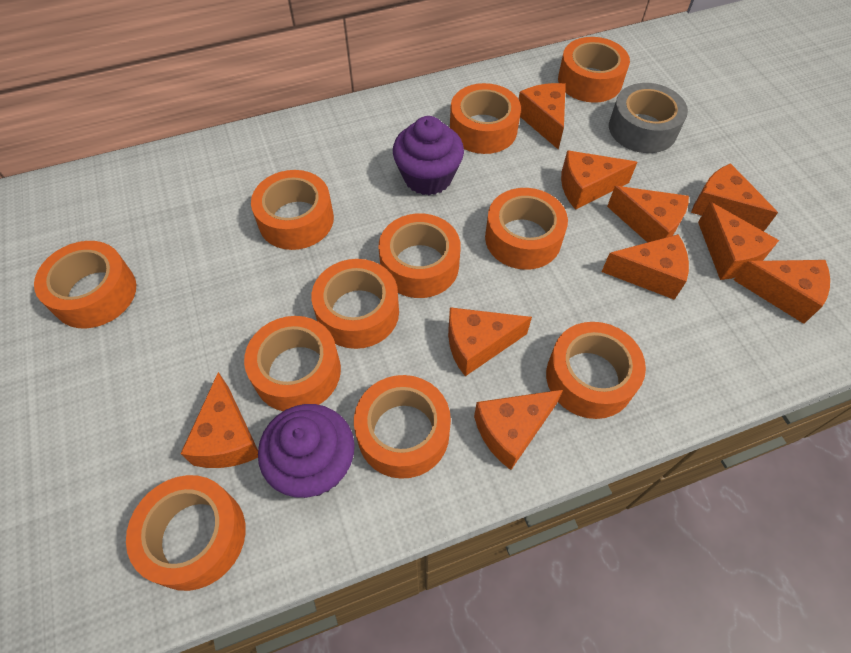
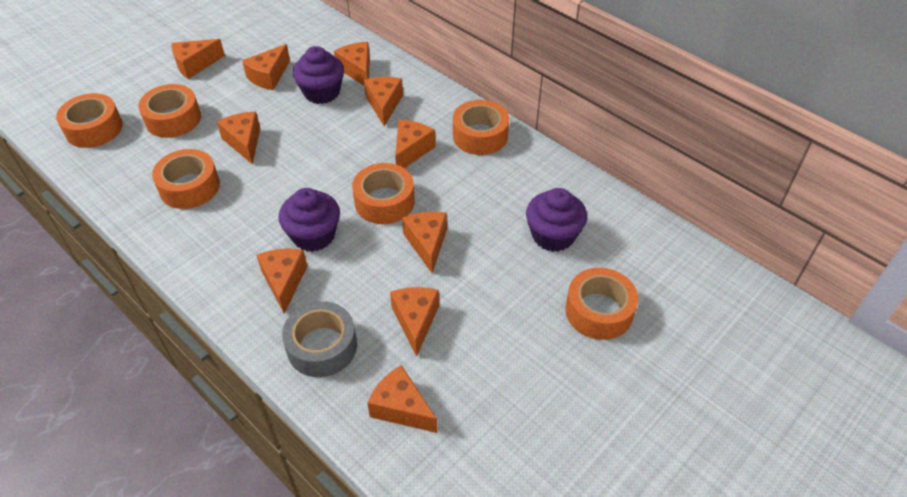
orange tape: 11 -> 6
purple cupcake: 2 -> 3

